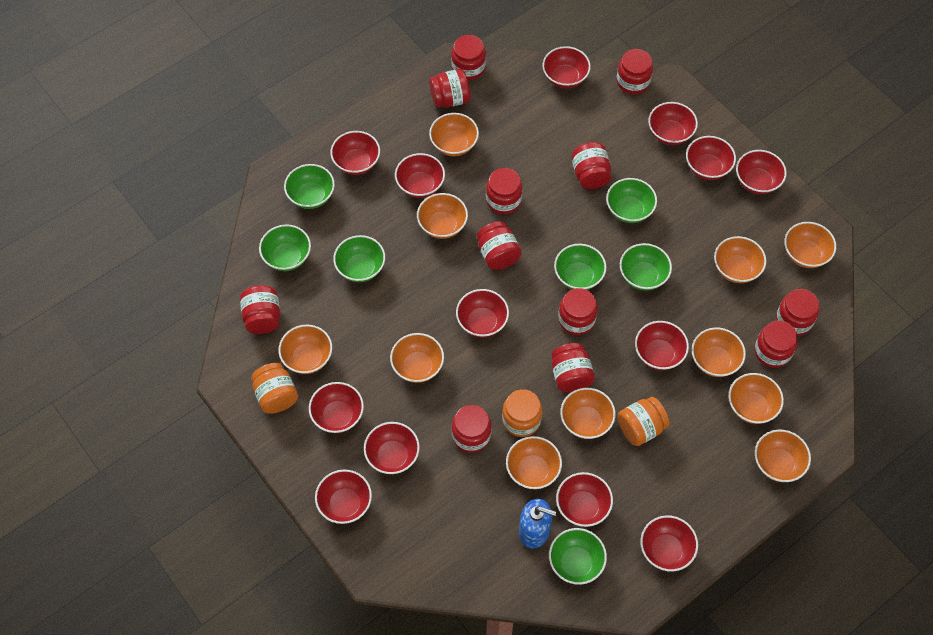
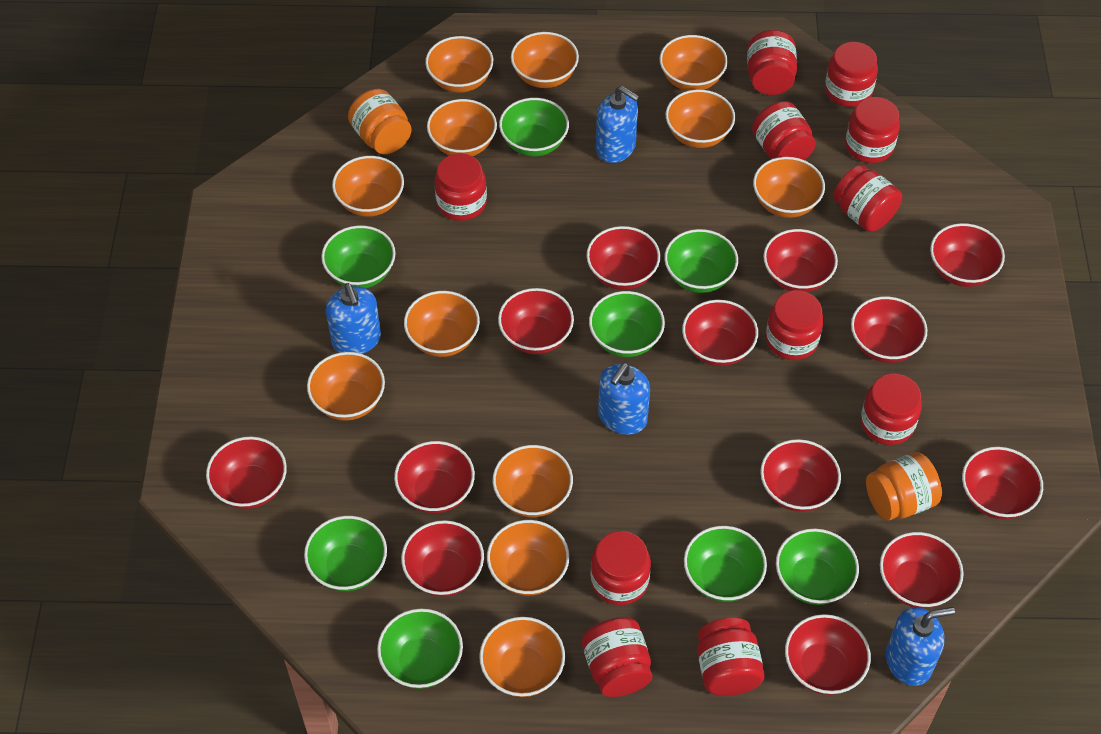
blue soap dispenser: 1 -> 4
green bowl: 7 -> 8
orange bowl: 11 -> 12
orange jar: 3 -> 2
red jar: 12 -> 11

